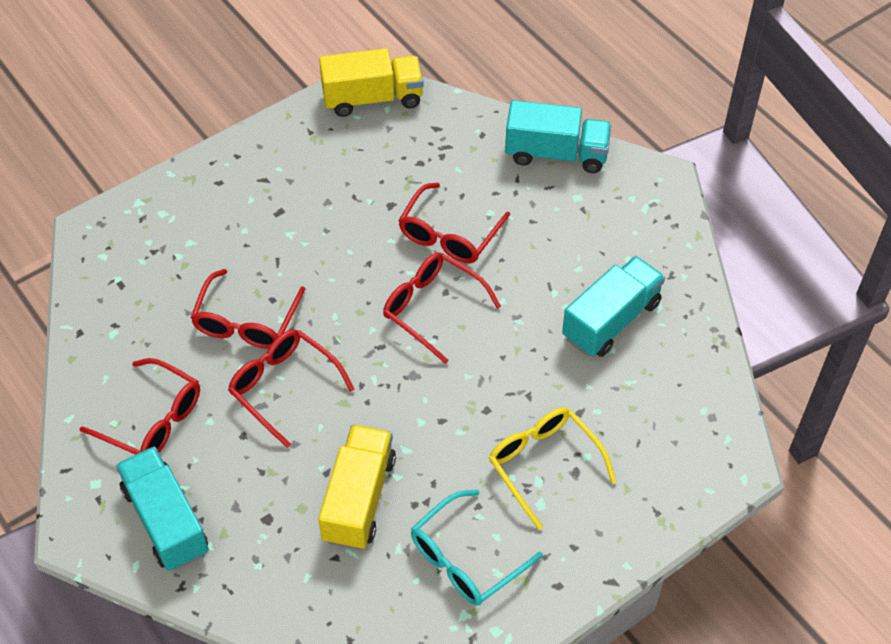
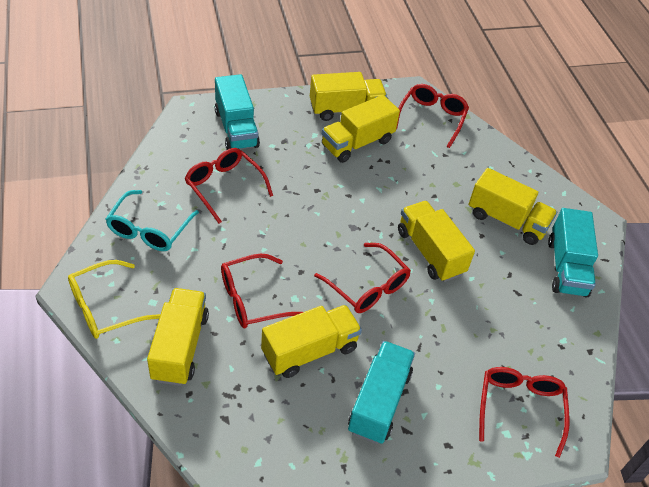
yellow truck: 2 -> 6

